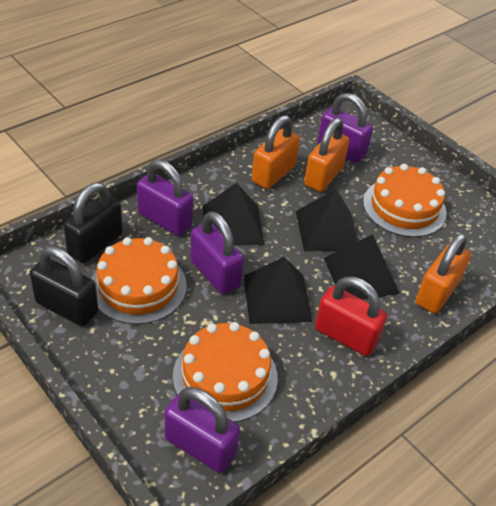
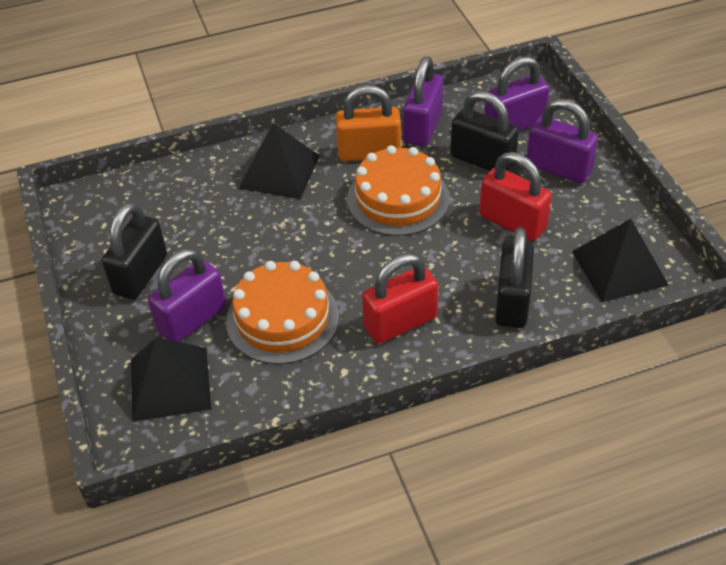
black padlock: 2 -> 3
black pyramid: 4 -> 3
orange cake: 3 -> 2
orange padlock: 3 -> 1
red padlock: 1 -> 2

